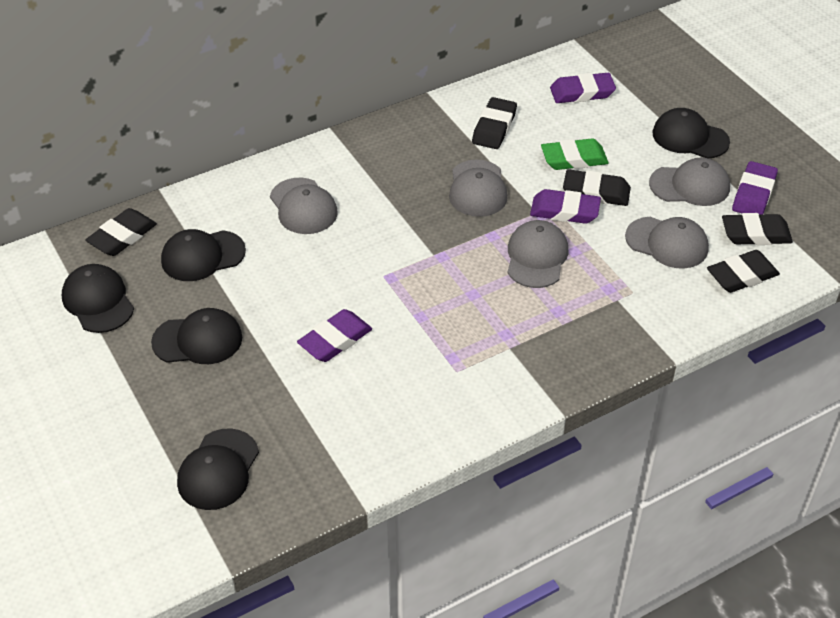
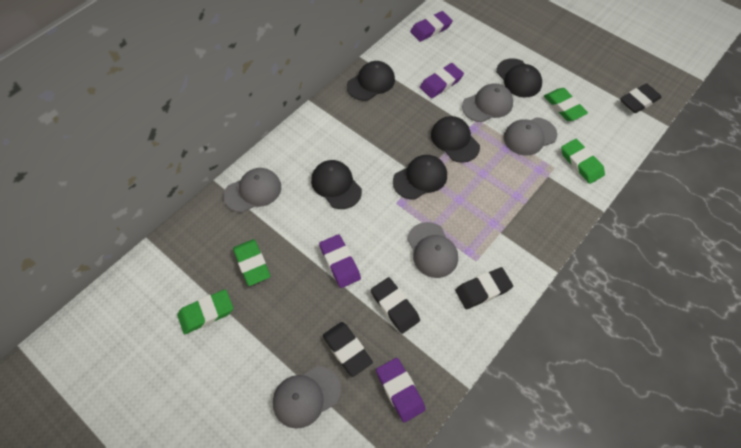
black eraser: 5 -> 4
green eraser: 1 -> 4

